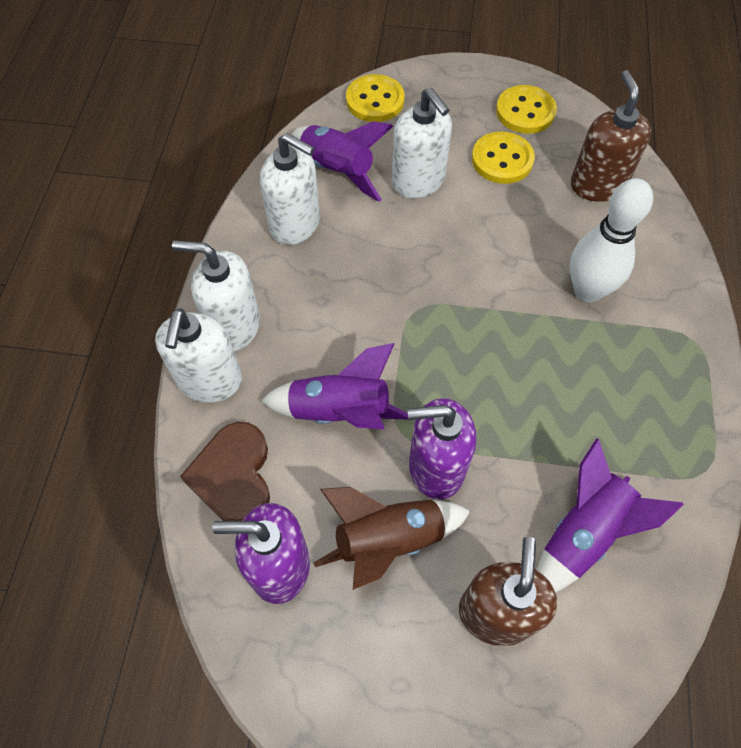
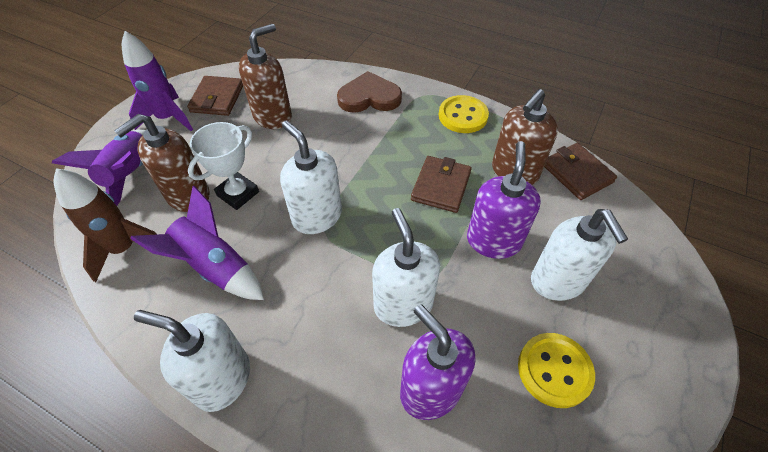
brown soap dispenser: 2 -> 3
brown wallet: 0 -> 3
white bowling pin: 1 -> 0
white trophy: 0 -> 1
yellow button: 3 -> 2

